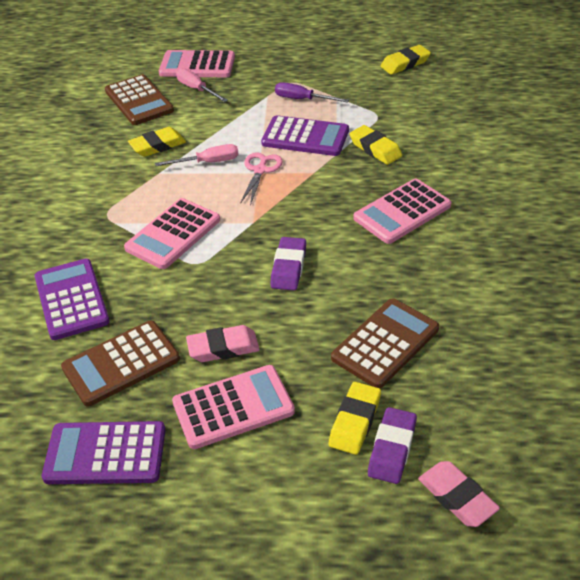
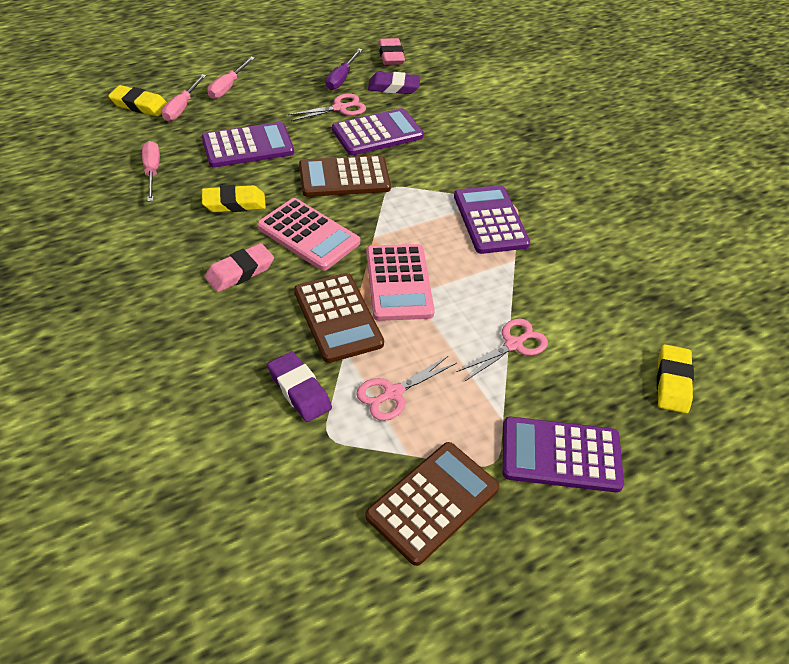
pink calculator: 4 -> 2
pink scissors: 1 -> 3
pink screwdriver: 2 -> 3
purple calculator: 3 -> 4
yellow eraser: 4 -> 3

